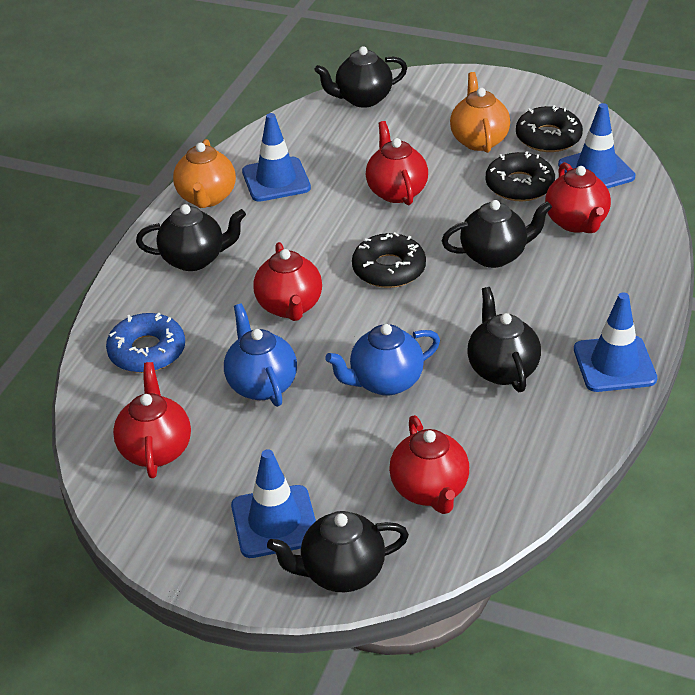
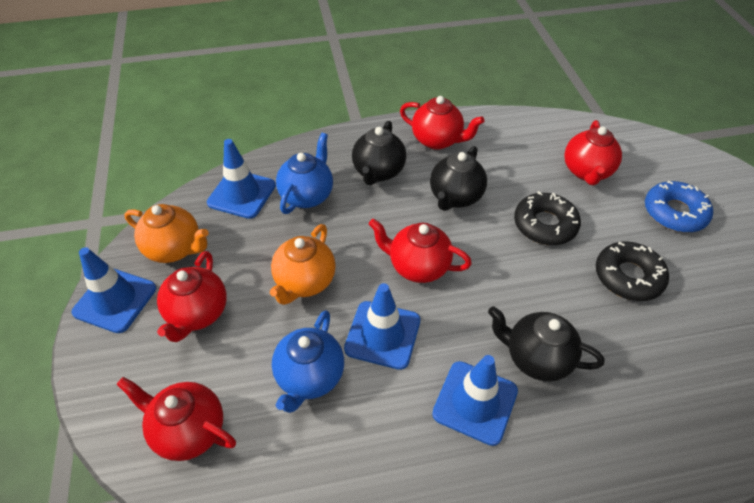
black donut: 3 -> 2
black teapot: 5 -> 3

